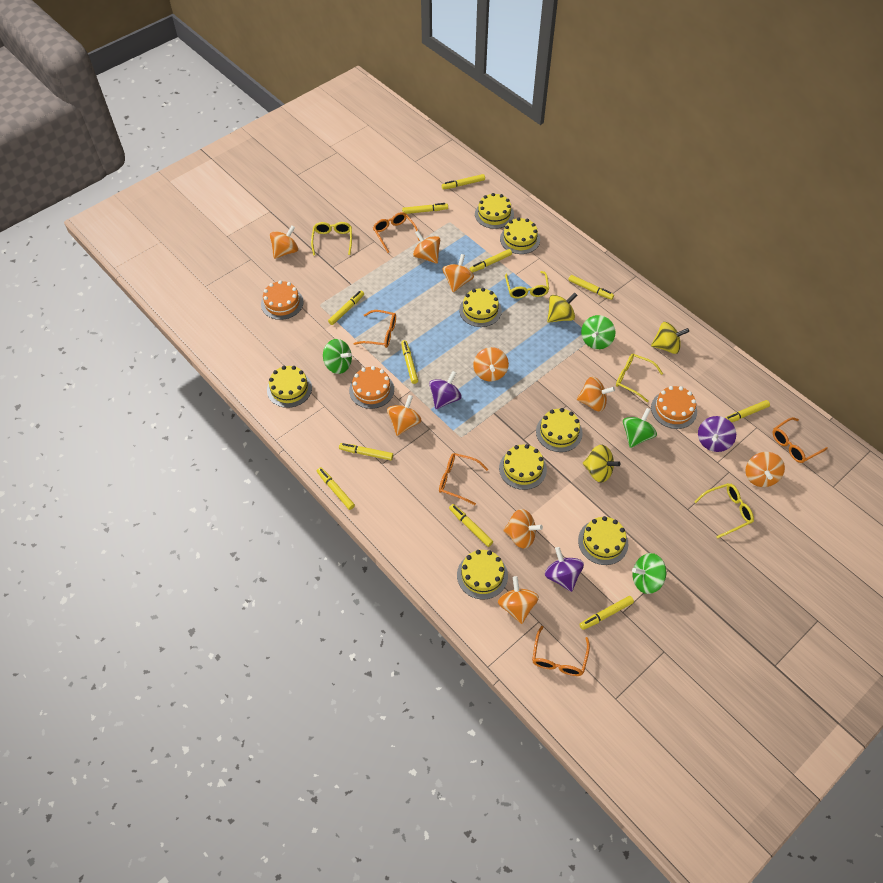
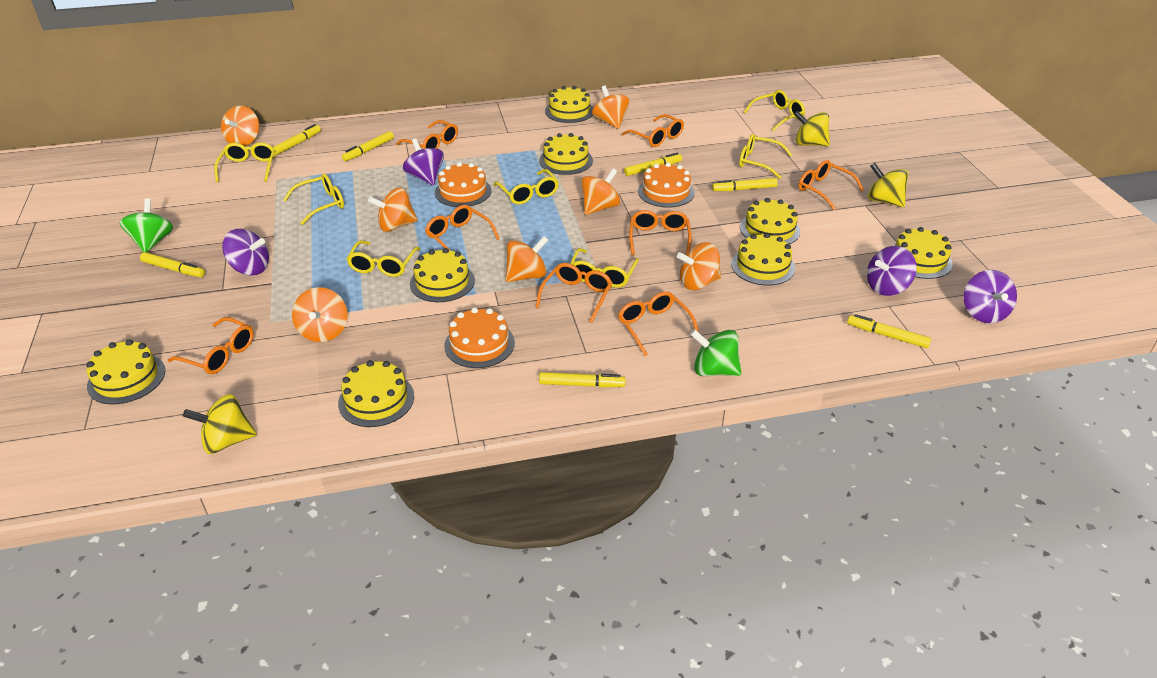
green spinning top: 4 -> 2
orange glasses: 5 -> 8
orange spinning top: 9 -> 7
purple spinning top: 3 -> 4
yellow glasses: 4 -> 7
yellow marker: 11 -> 7

